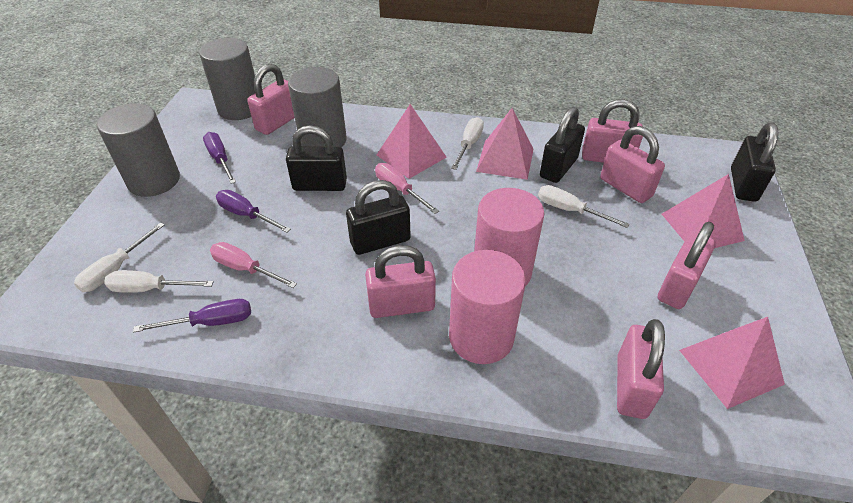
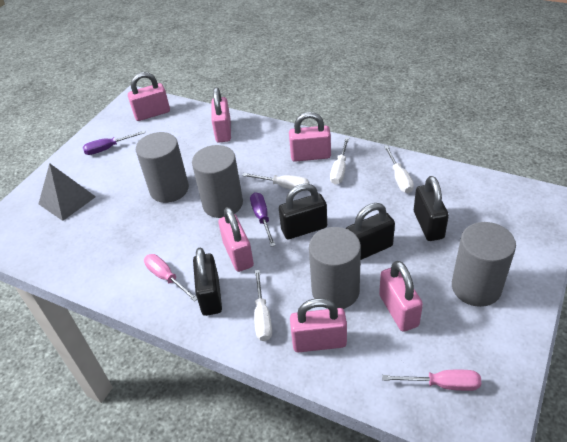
grey cylinder: 3 -> 4
grey pyramid: 0 -> 1
pink cylinder: 2 -> 0
pink pyramid: 4 -> 0
purple screwdriver: 3 -> 2

